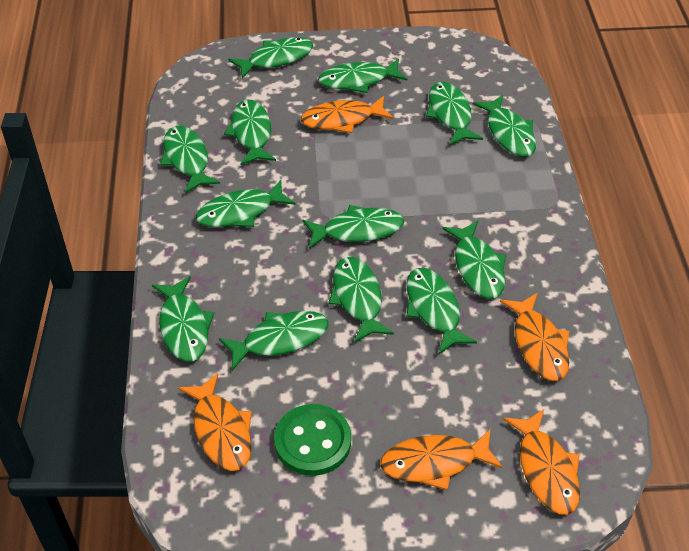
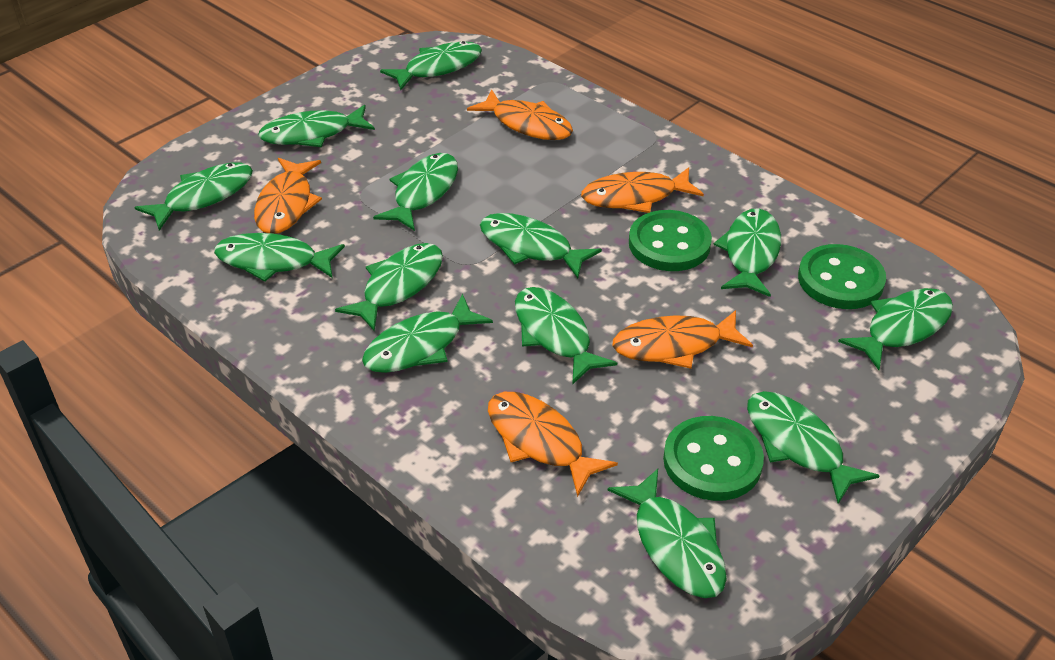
green button: 1 -> 3

